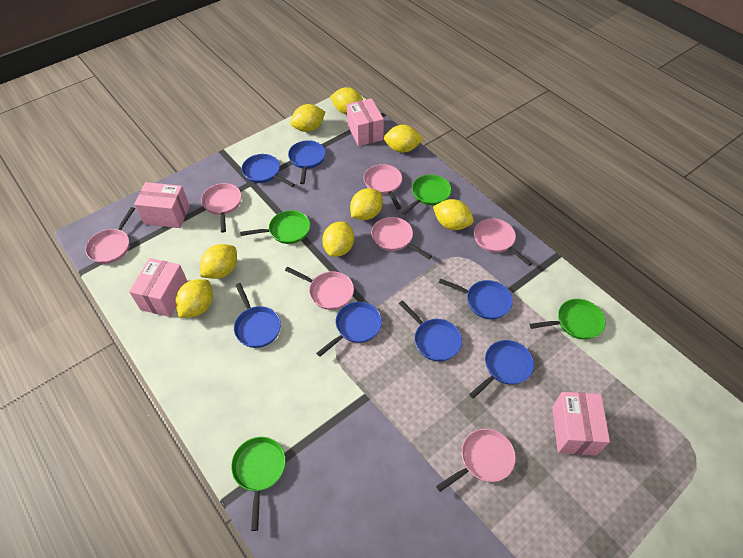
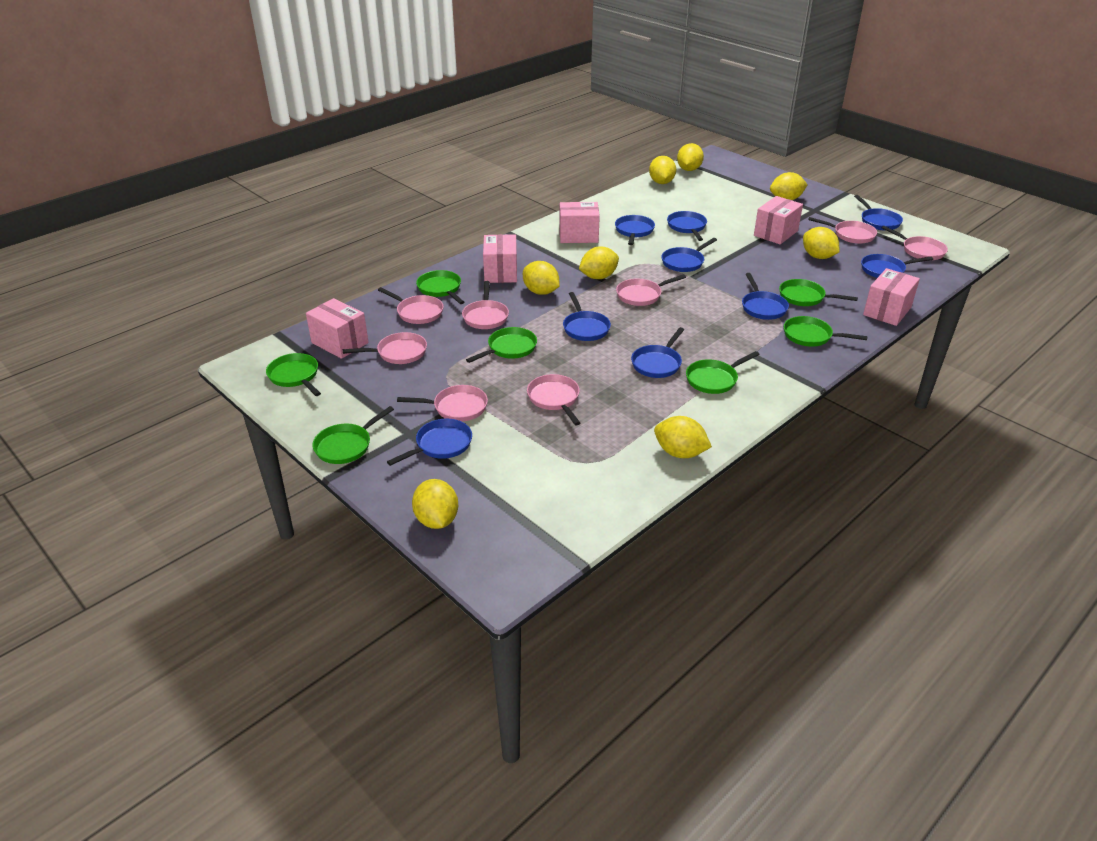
blue pan: 7 -> 9
green pan: 4 -> 7
pink box: 4 -> 5
pink pan: 7 -> 8

